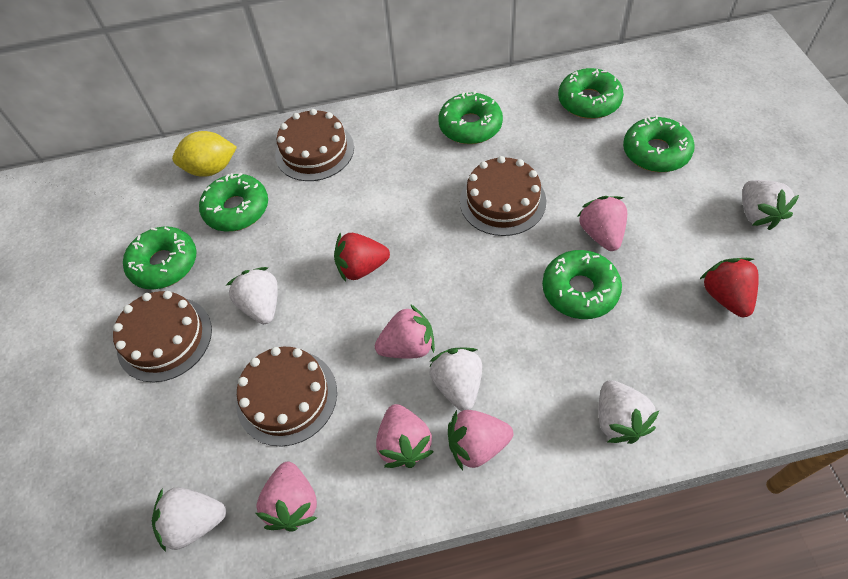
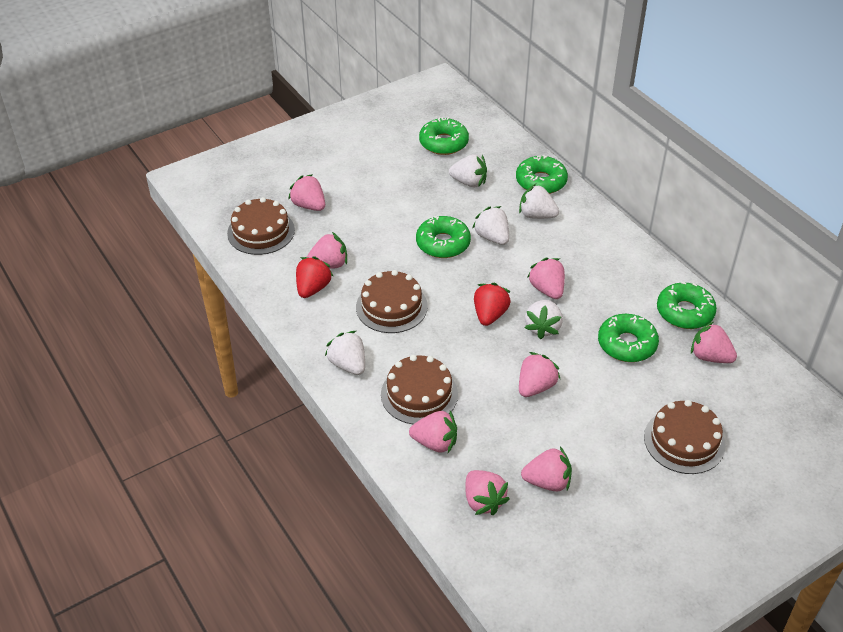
green donut: 6 -> 5
pink strawberry: 5 -> 8
yellow lemon: 1 -> 0

